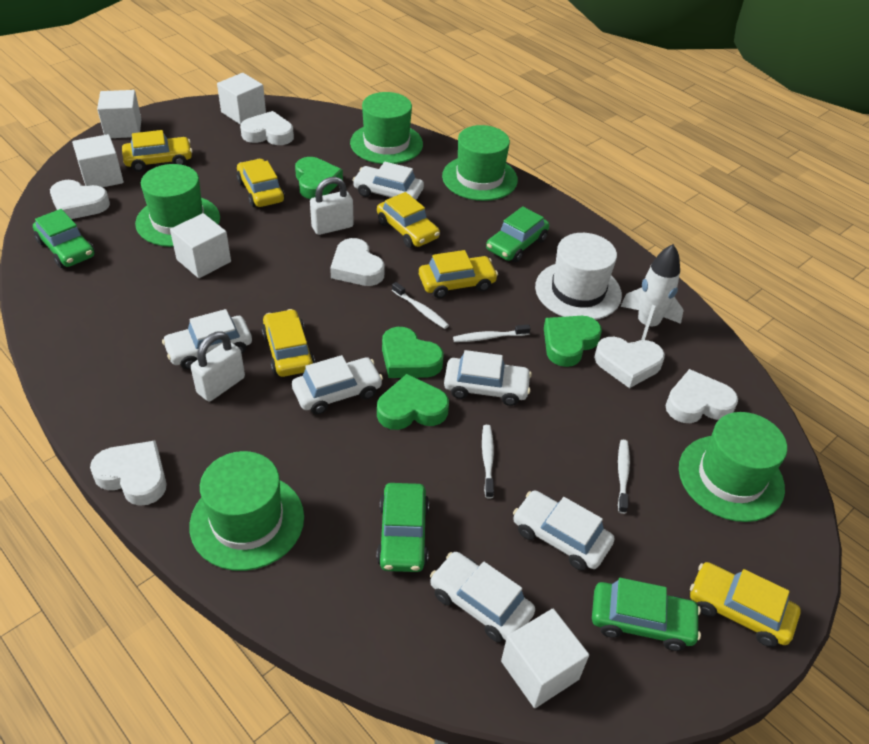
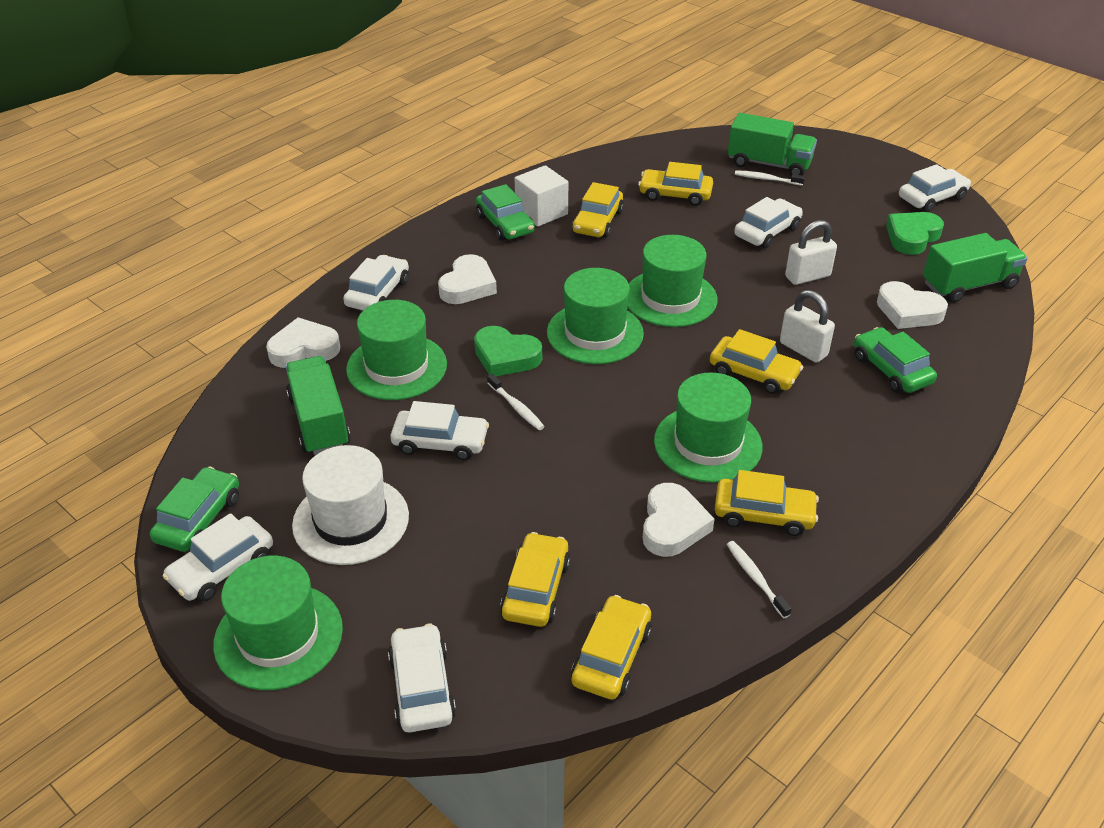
green car: 4 -> 3
green heart: 4 -> 2
green truck: 0 -> 3
white cube: 5 -> 1
white heart: 6 -> 4
white rocket: 1 -> 0
white toothbrush: 4 -> 3

